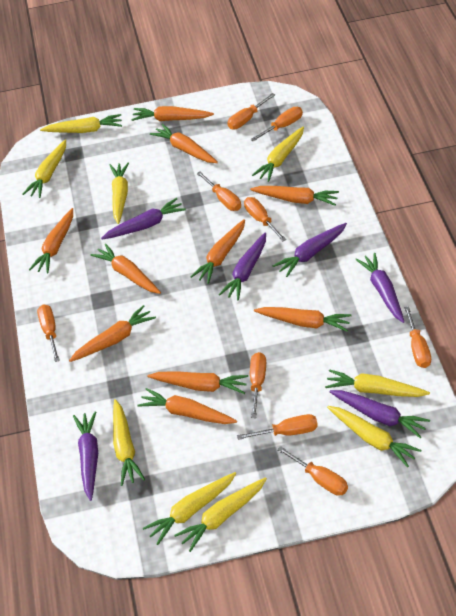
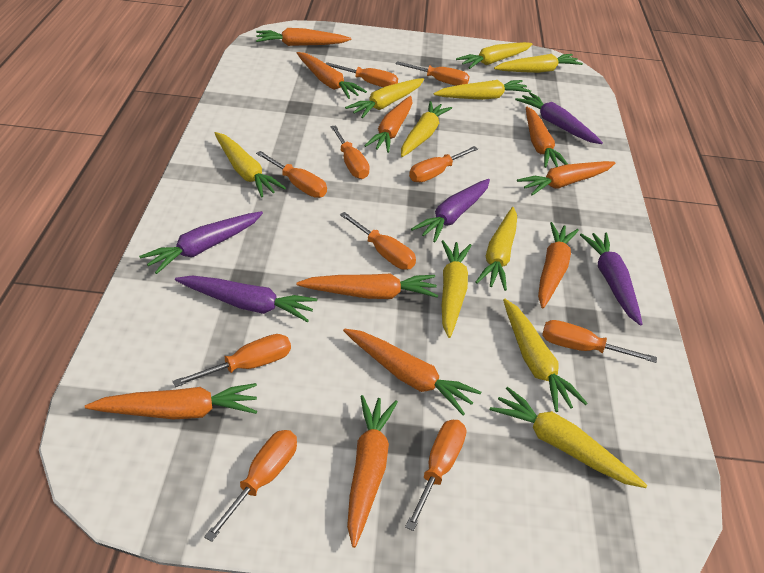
orange screwdriver: 9 -> 10
purple carrot: 6 -> 5
yellow carrot: 9 -> 10

